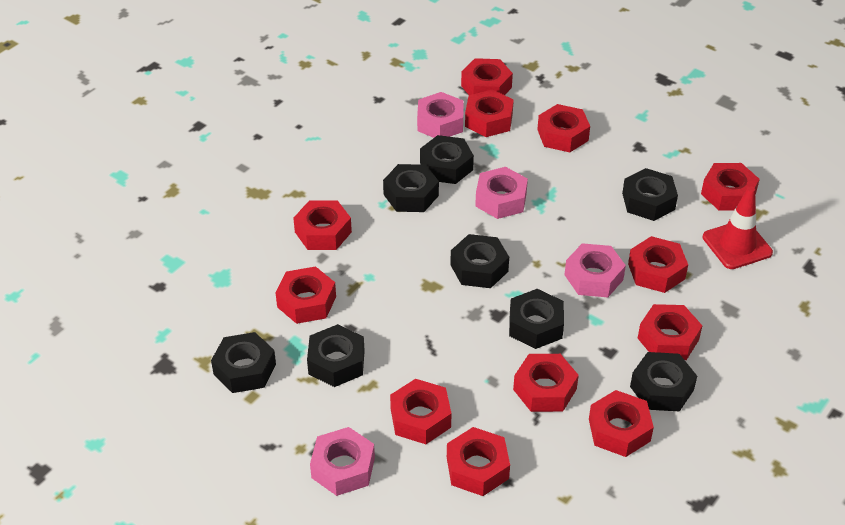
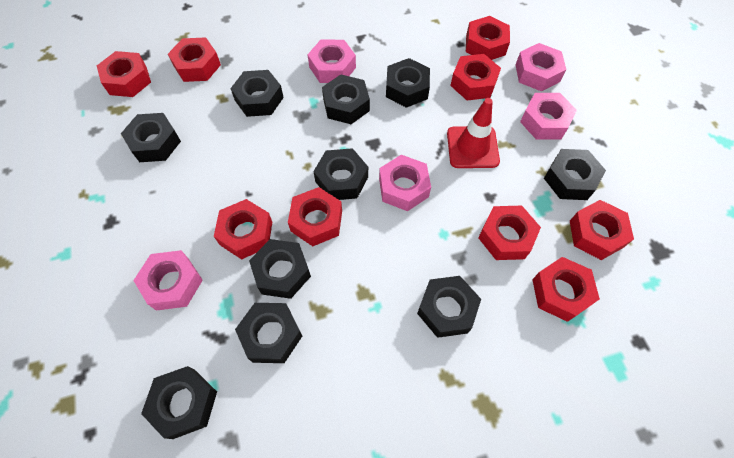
black nut: 8 -> 10
pink nut: 4 -> 5
red nut: 12 -> 9

